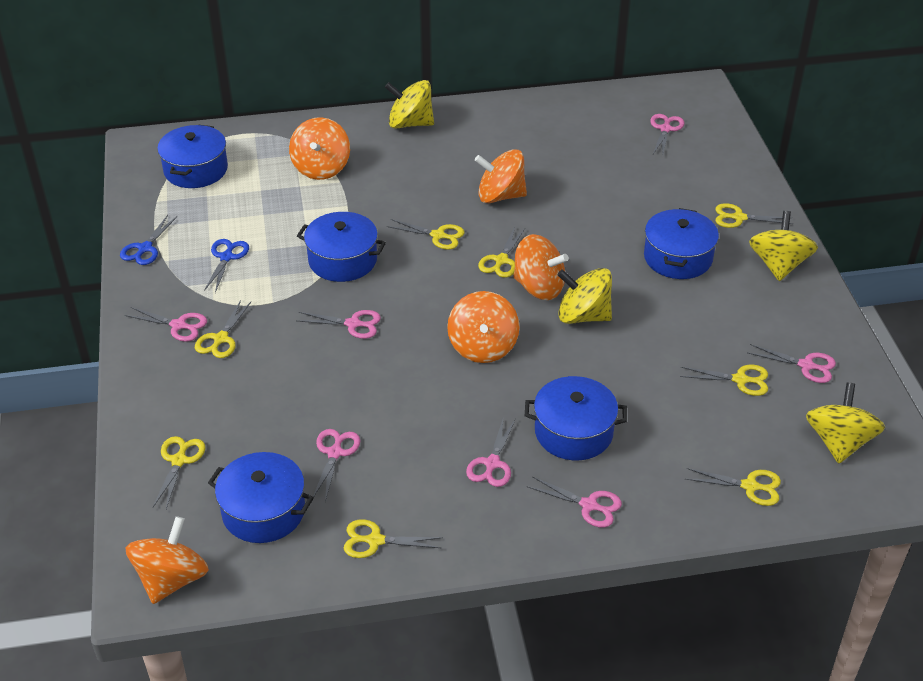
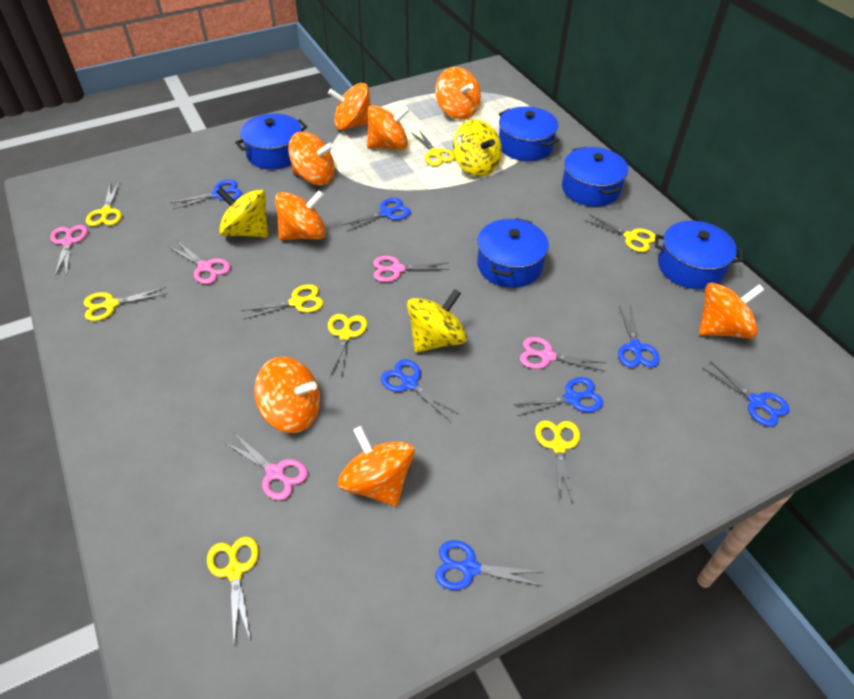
blue scissors: 2 -> 7
orange spinning top: 5 -> 8
pink scissors: 7 -> 5
yellow spinning top: 4 -> 3

